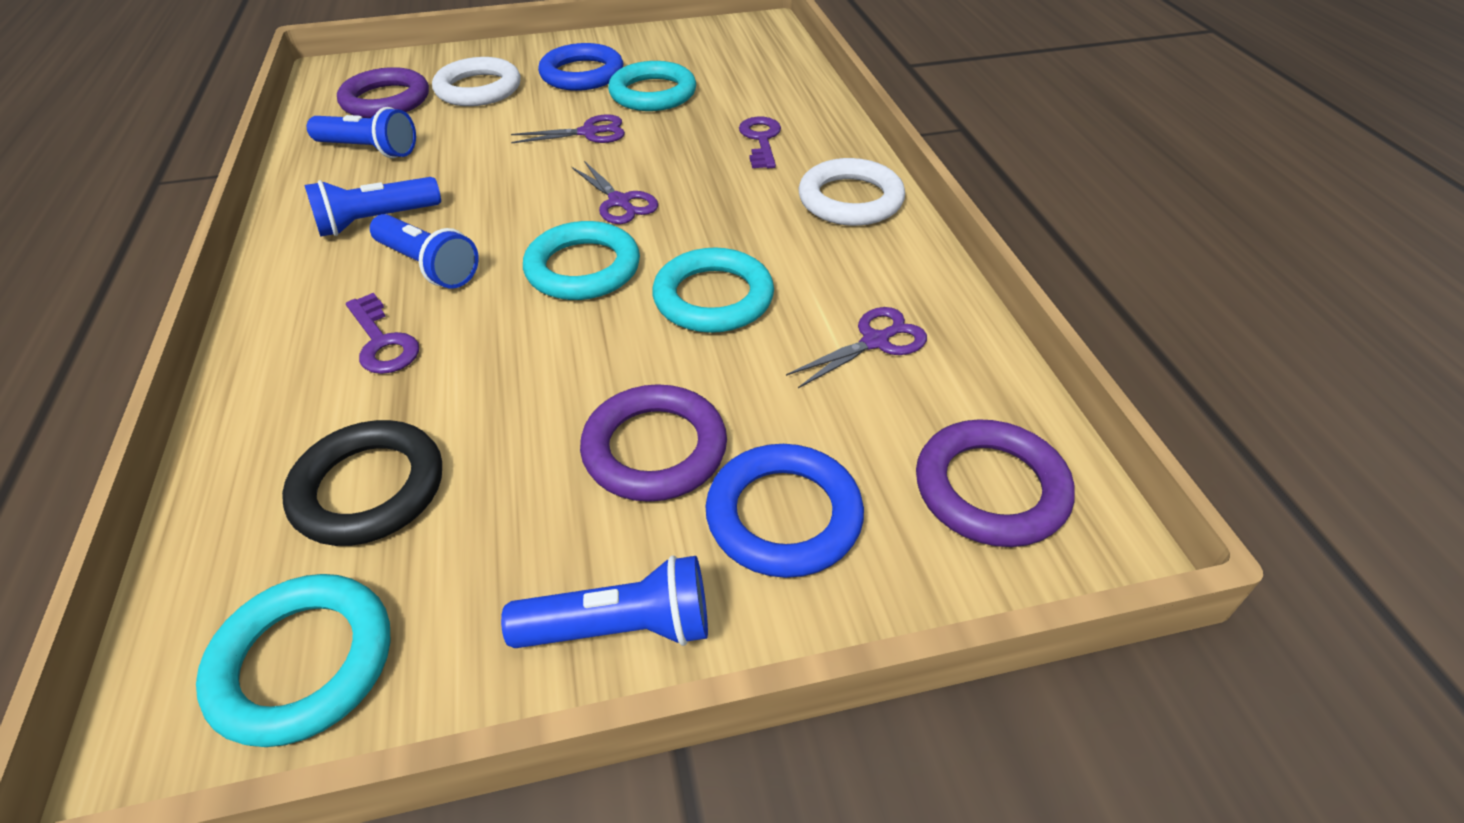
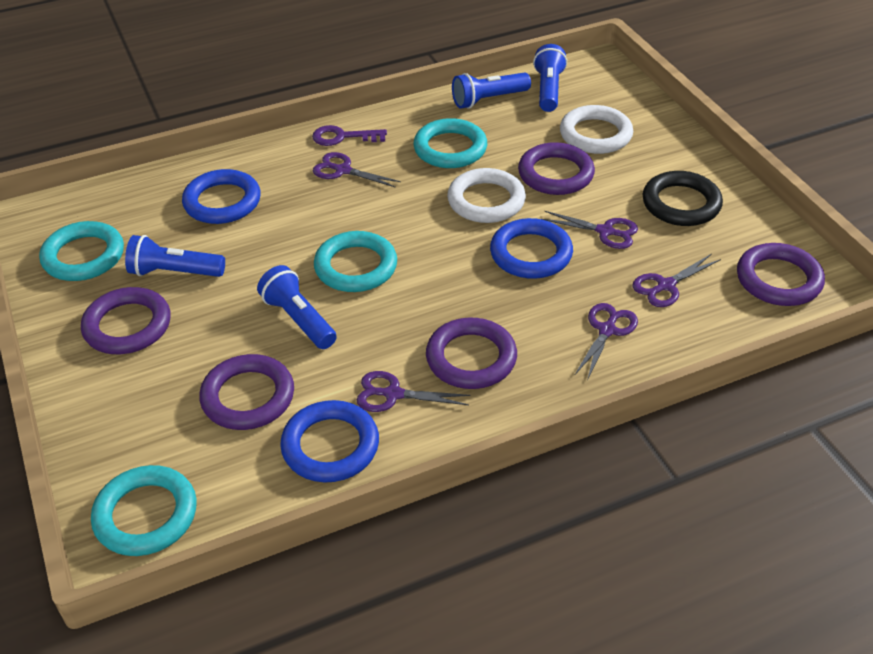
blue ring: 2 -> 3
purple key: 2 -> 1
purple ring: 3 -> 5
purple scissors: 3 -> 5

